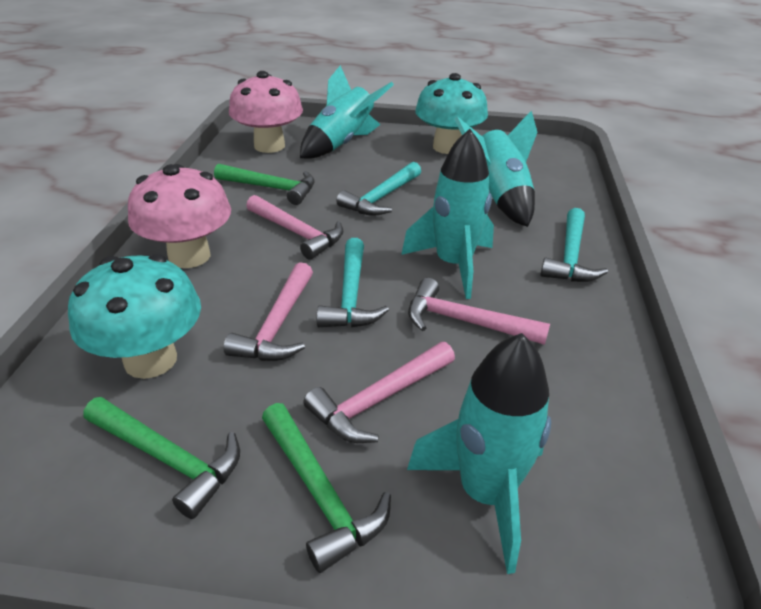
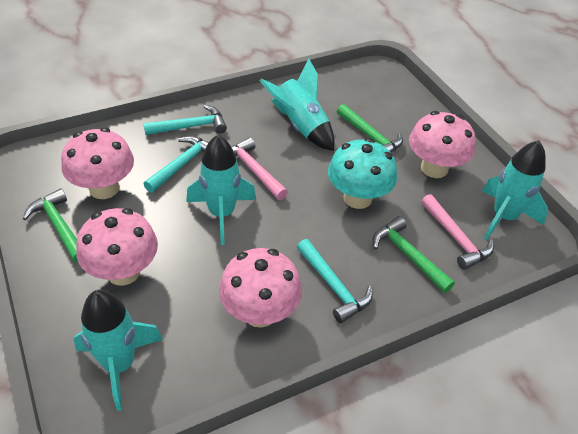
pink hammer: 4 -> 2
pink mushroom: 2 -> 4
turquoise mushroom: 2 -> 1

